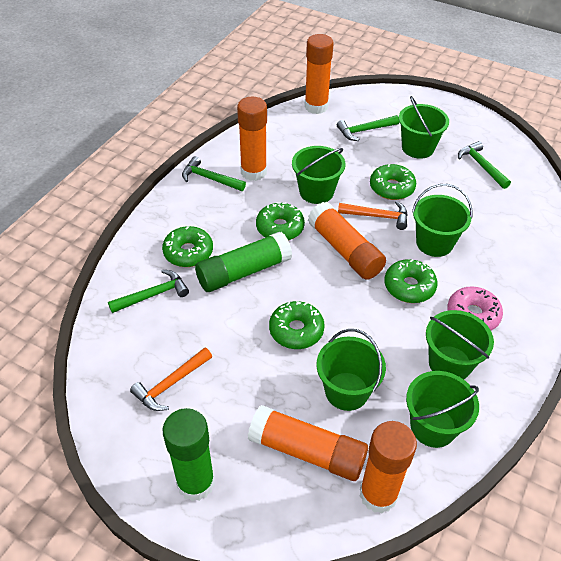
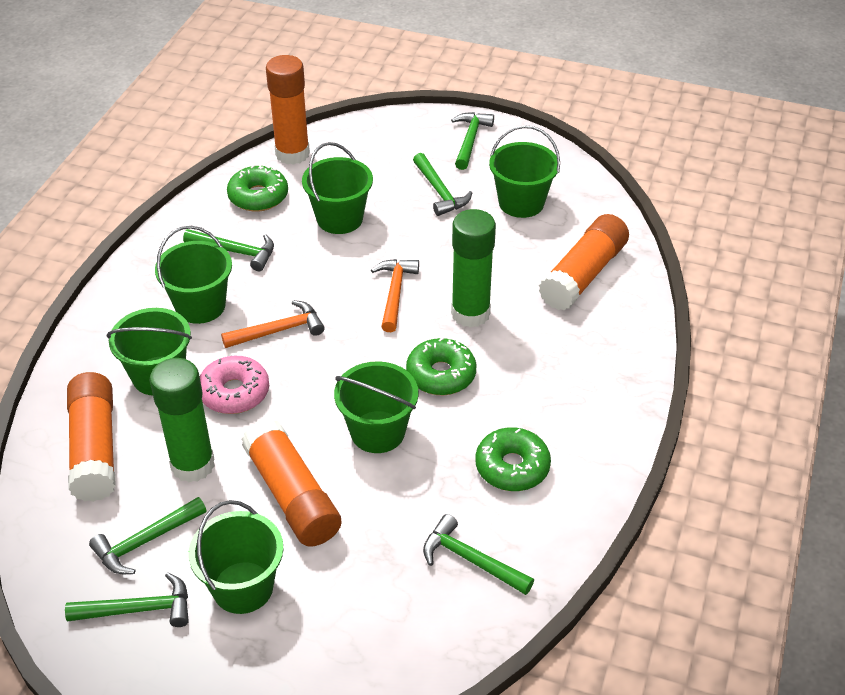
green donut: 5 -> 3
green hammer: 4 -> 6
orange glue stick: 5 -> 4

